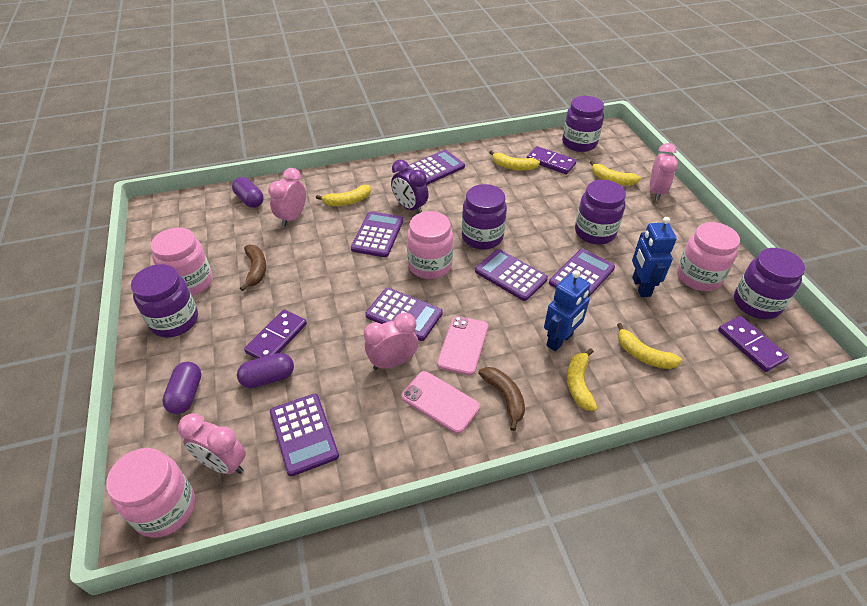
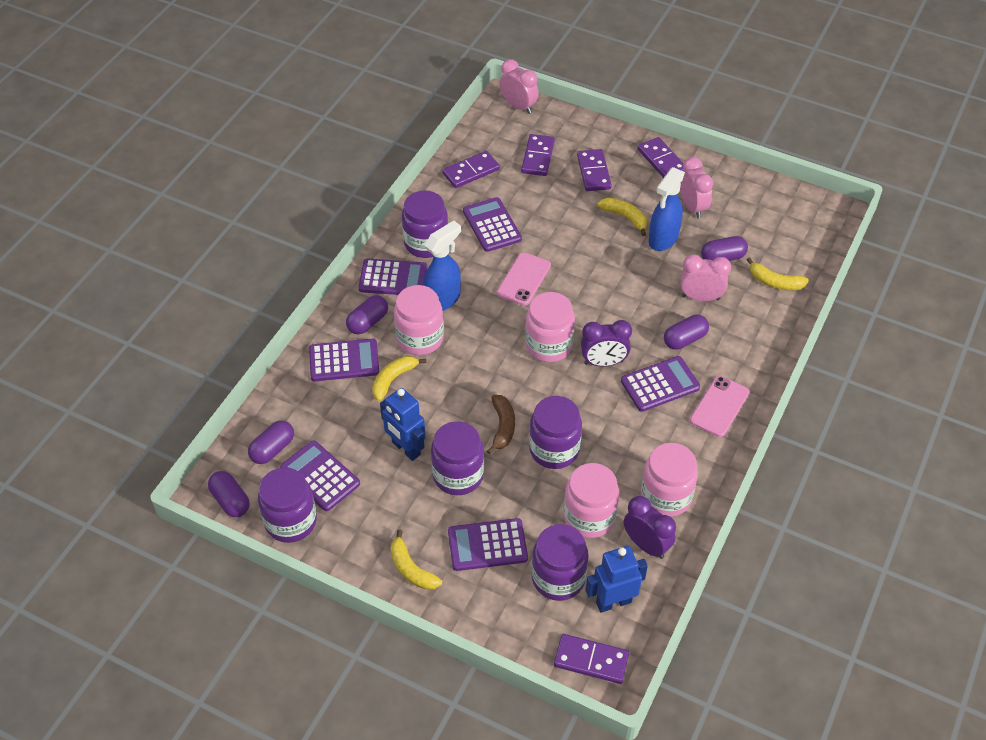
blue spray bottle: 0 -> 2
brown banana: 2 -> 1
pink clock: 4 -> 3
purple capsule: 3 -> 5
purple clock: 1 -> 2
purple domino: 3 -> 5
yellow banana: 5 -> 4

